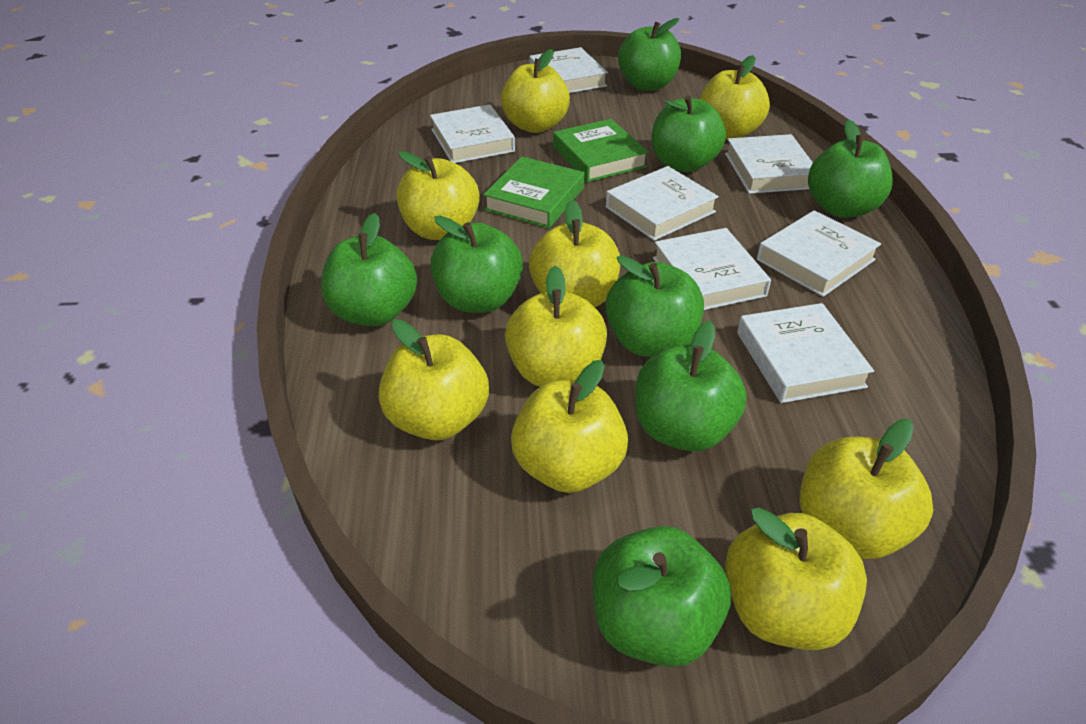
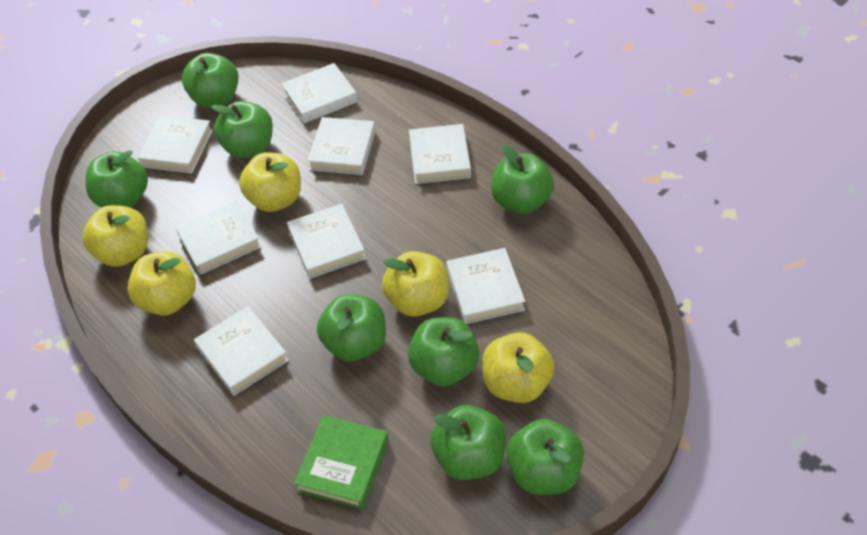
green book: 2 -> 1
white book: 7 -> 8
yellow apple: 9 -> 5

